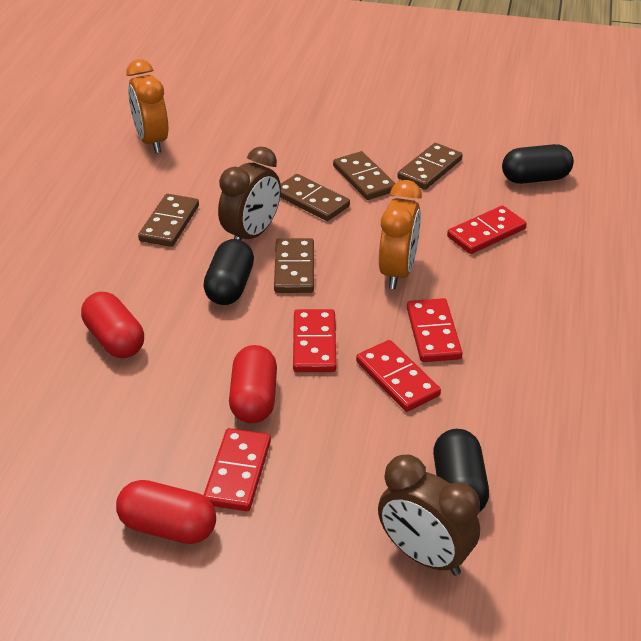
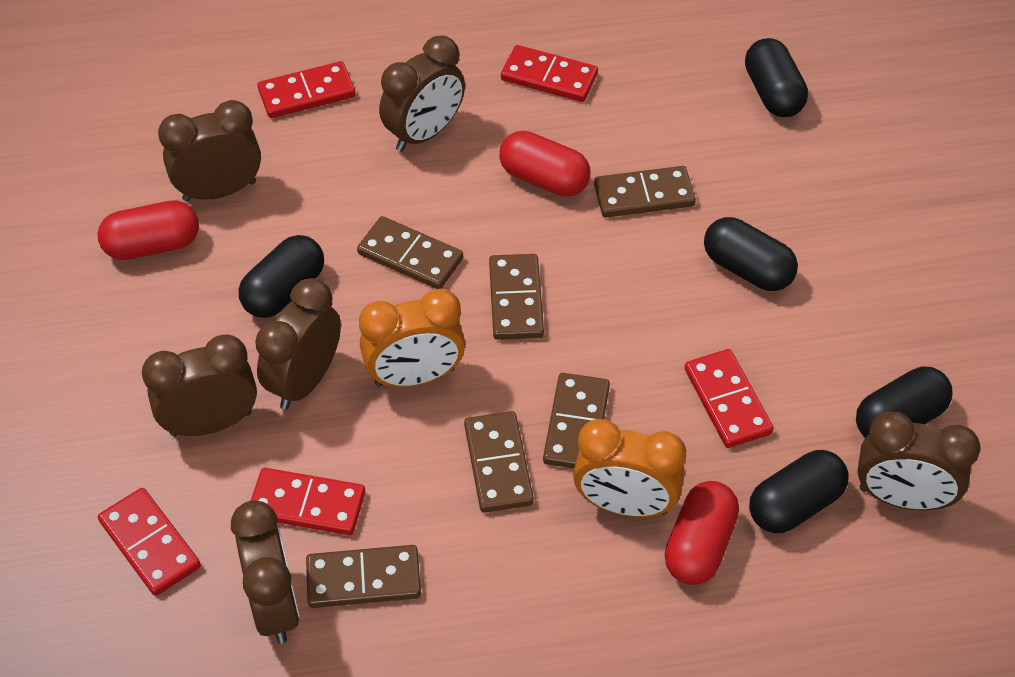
black capsule: 3 -> 5
brown clock: 2 -> 6
brown domino: 5 -> 6

